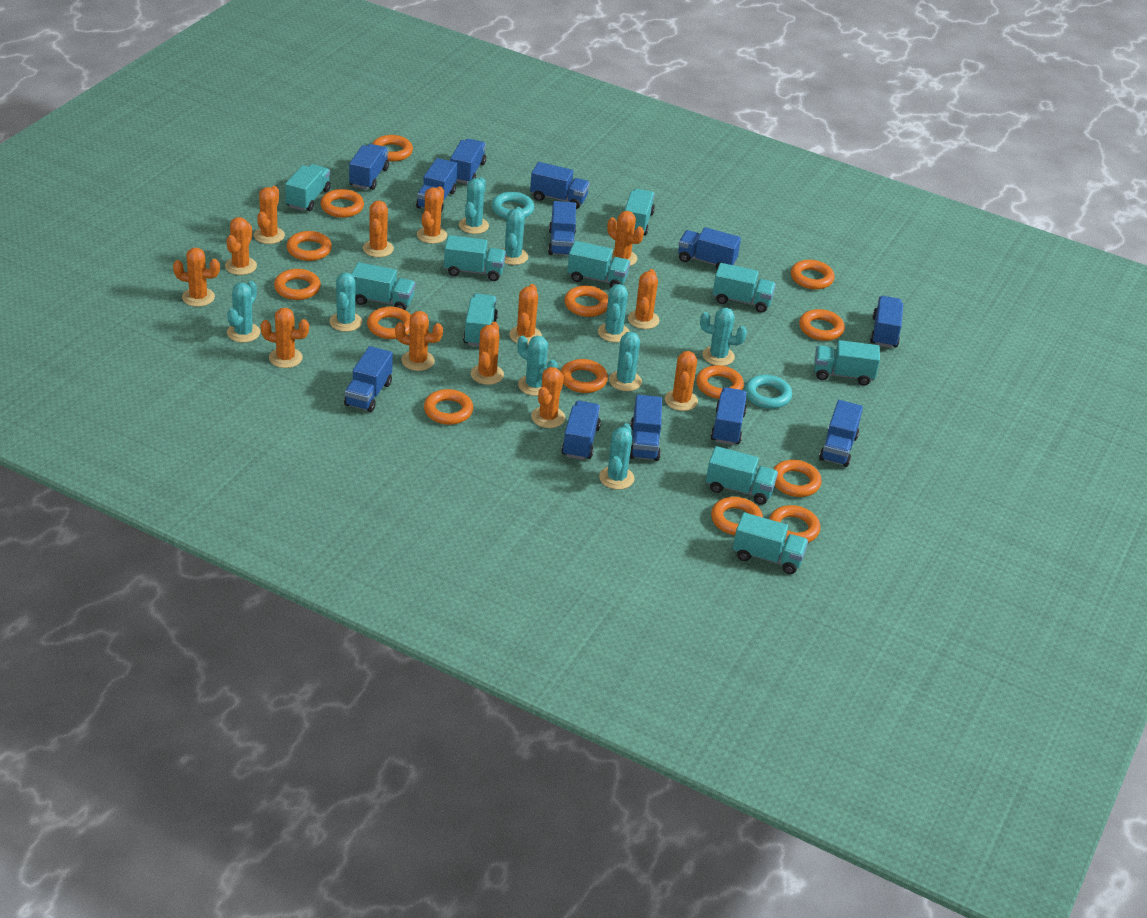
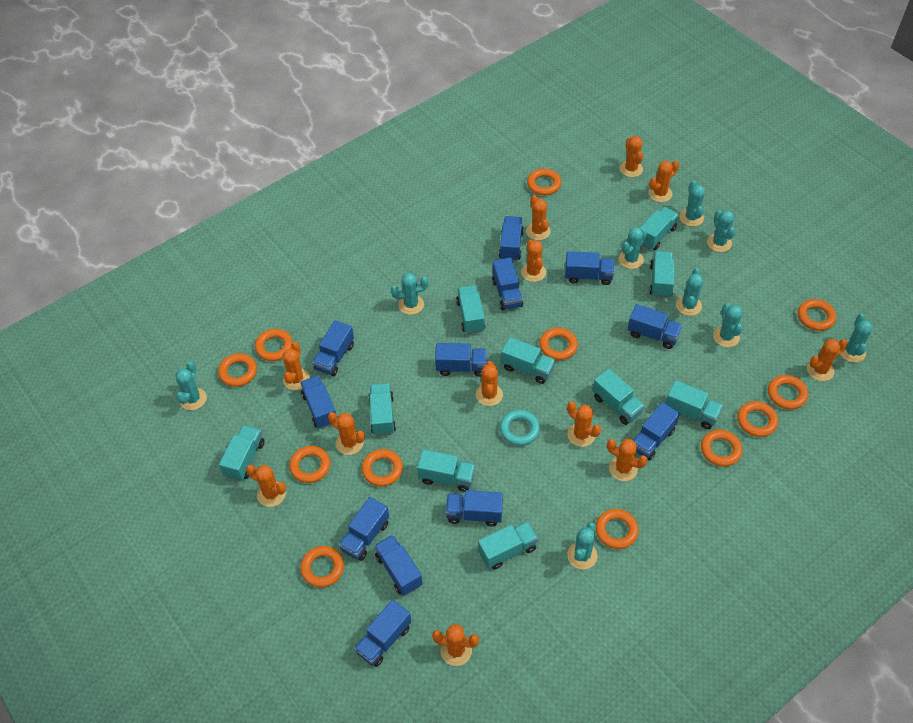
orange cactus: 13 -> 12
orange ring: 14 -> 12
turquoise ring: 2 -> 1

